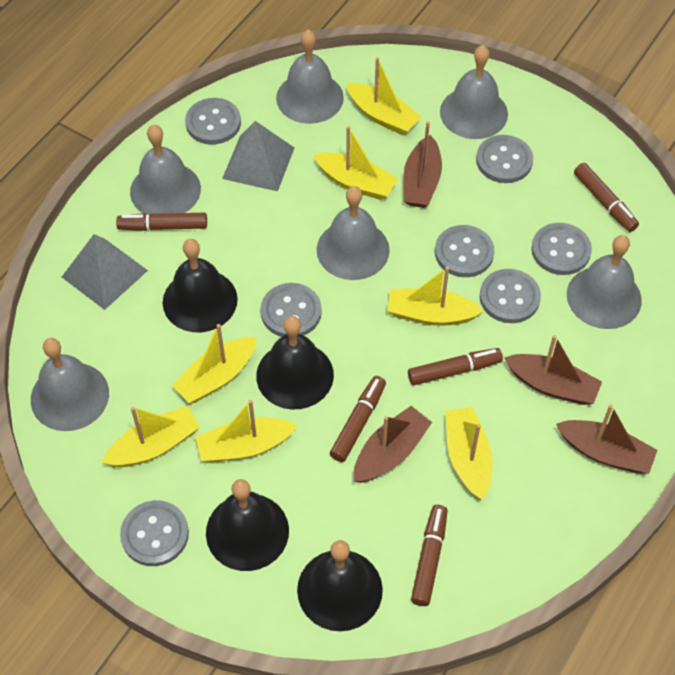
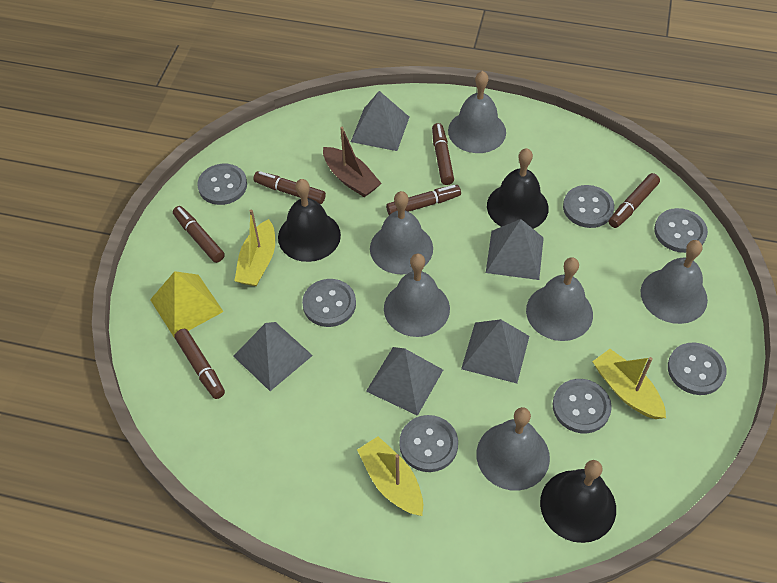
black bell: 4 -> 3
brown boat: 4 -> 1
brown marker: 5 -> 6
grey pyramid: 2 -> 5
yellow boat: 7 -> 3
yellow pyramid: 0 -> 1

